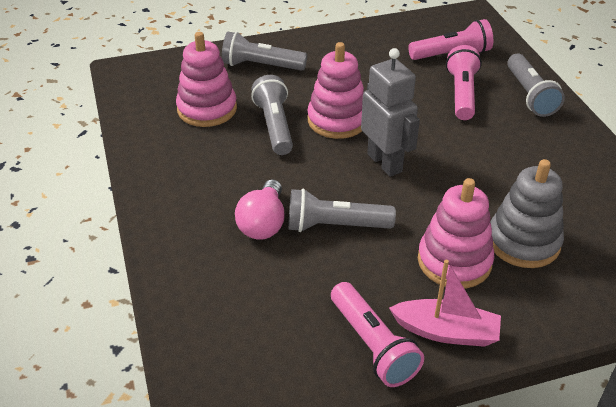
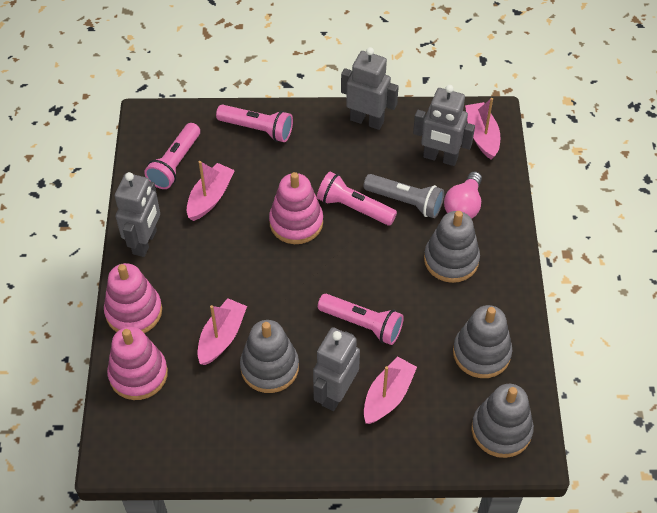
grey flashlight: 4 -> 1
grey robot: 1 -> 4
grey stacking toy: 1 -> 4
pink boat: 1 -> 4
pink flashlight: 3 -> 4

